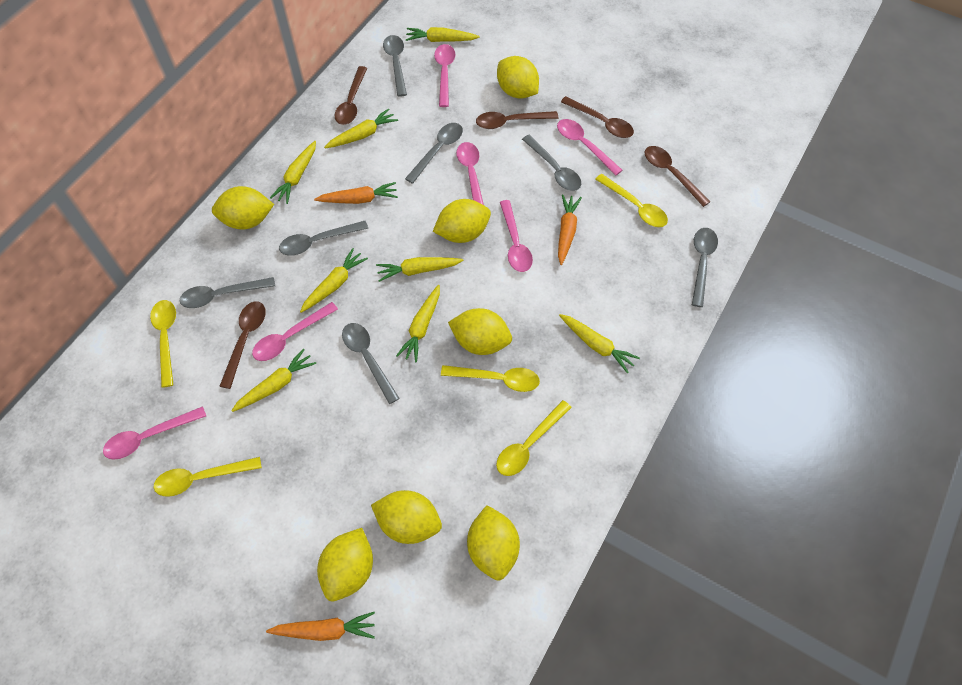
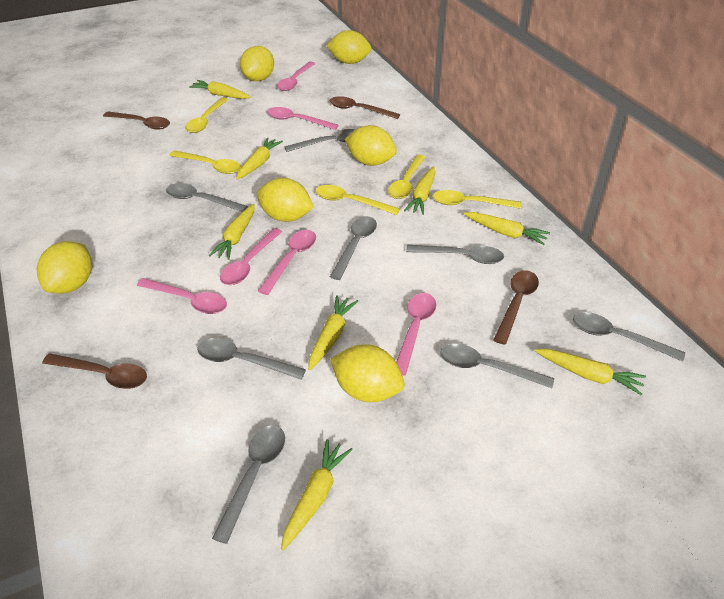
brown spoon: 5 -> 4
grey spoon: 7 -> 8
orange carrot: 3 -> 0
yellow lemon: 7 -> 6

